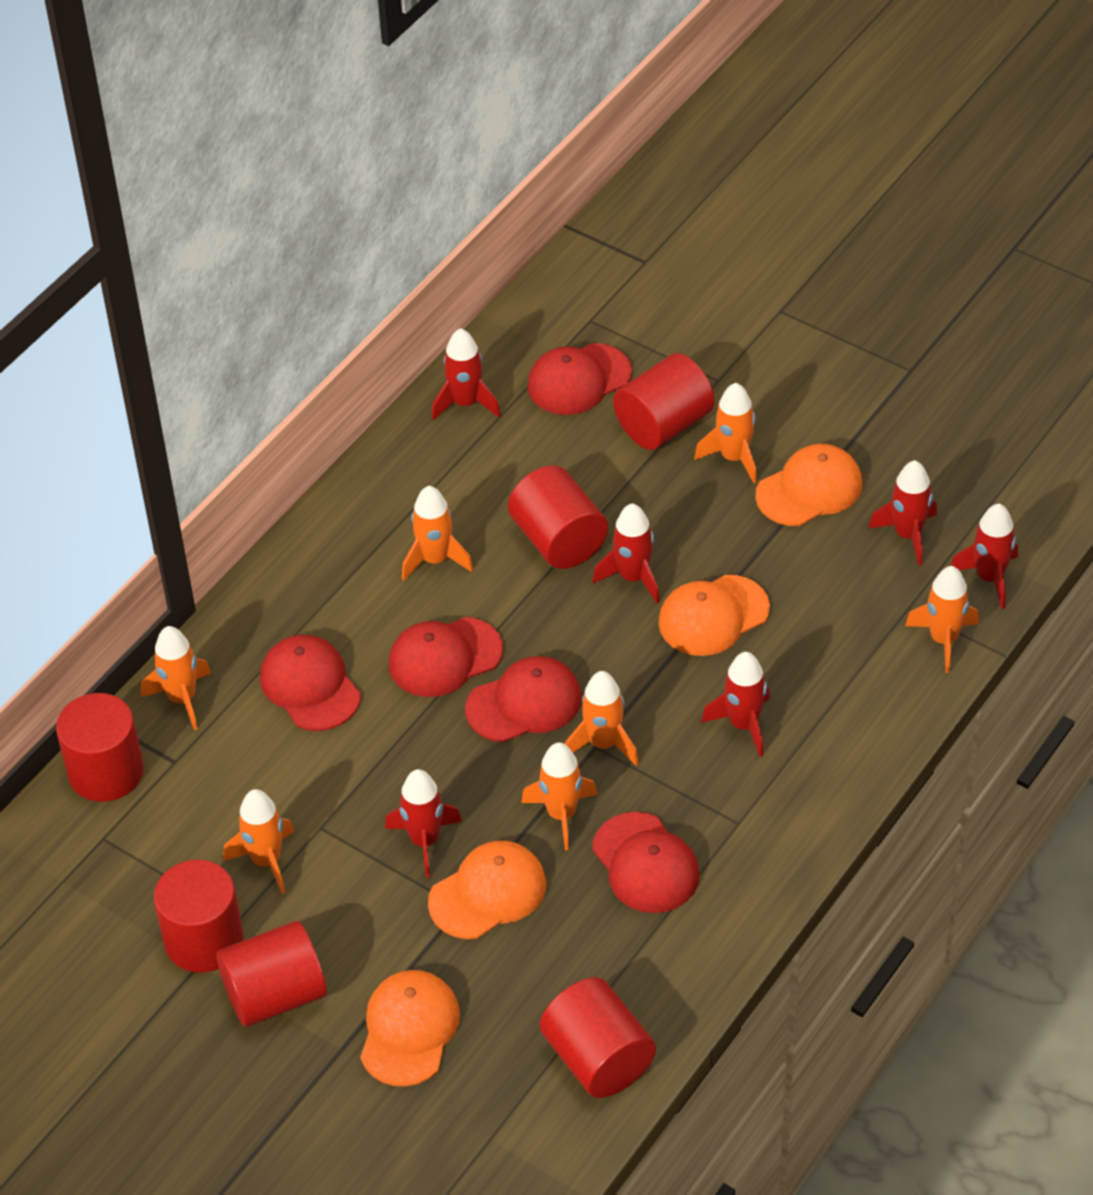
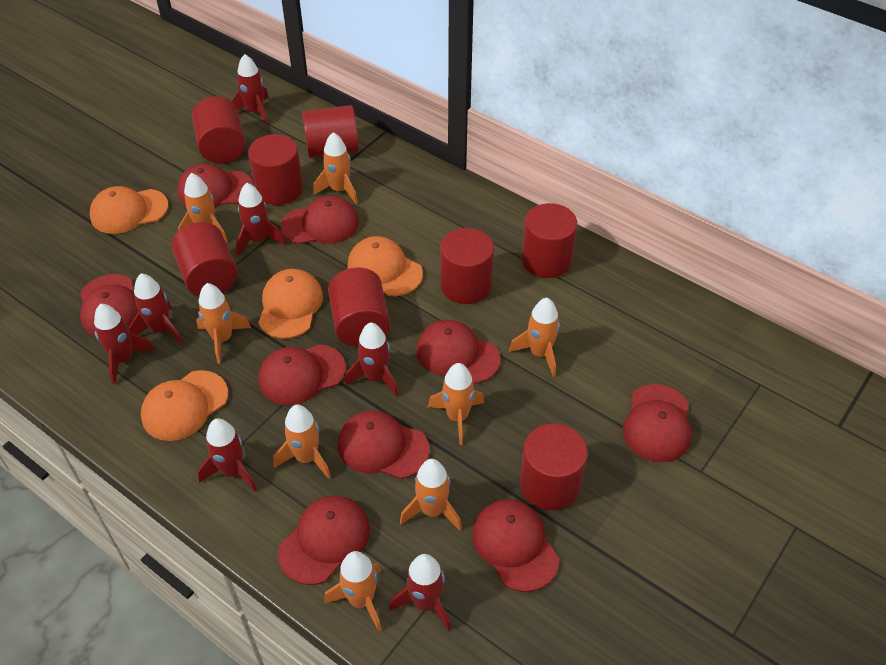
orange rocket: 7 -> 8
red cap: 5 -> 9
red cylinder: 6 -> 8
red rocket: 6 -> 7

